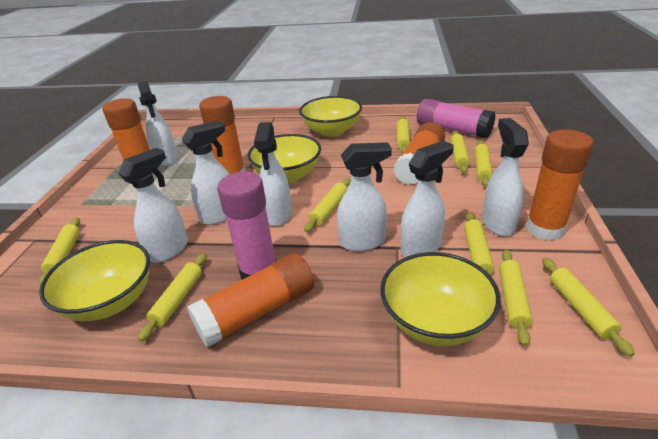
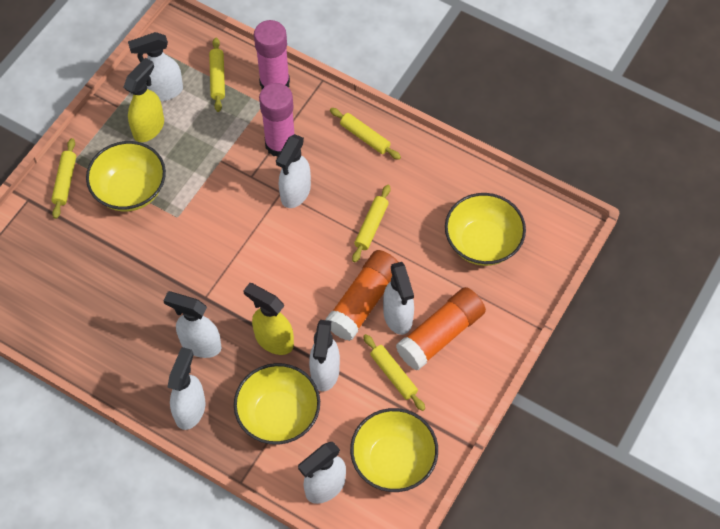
orange glue stick: 5 -> 2
yellow rolling pin: 9 -> 5
yellow spray bottle: 0 -> 2

